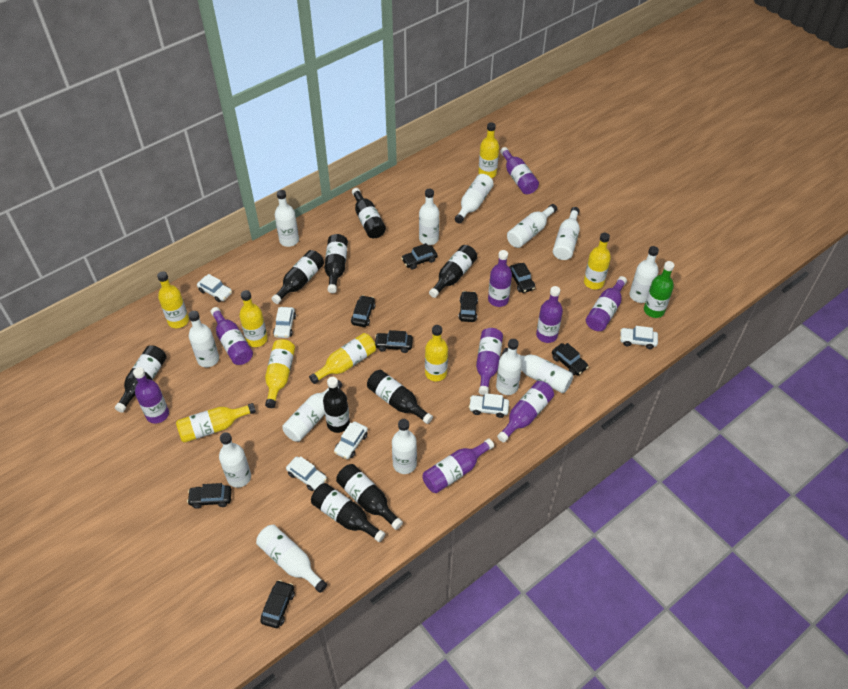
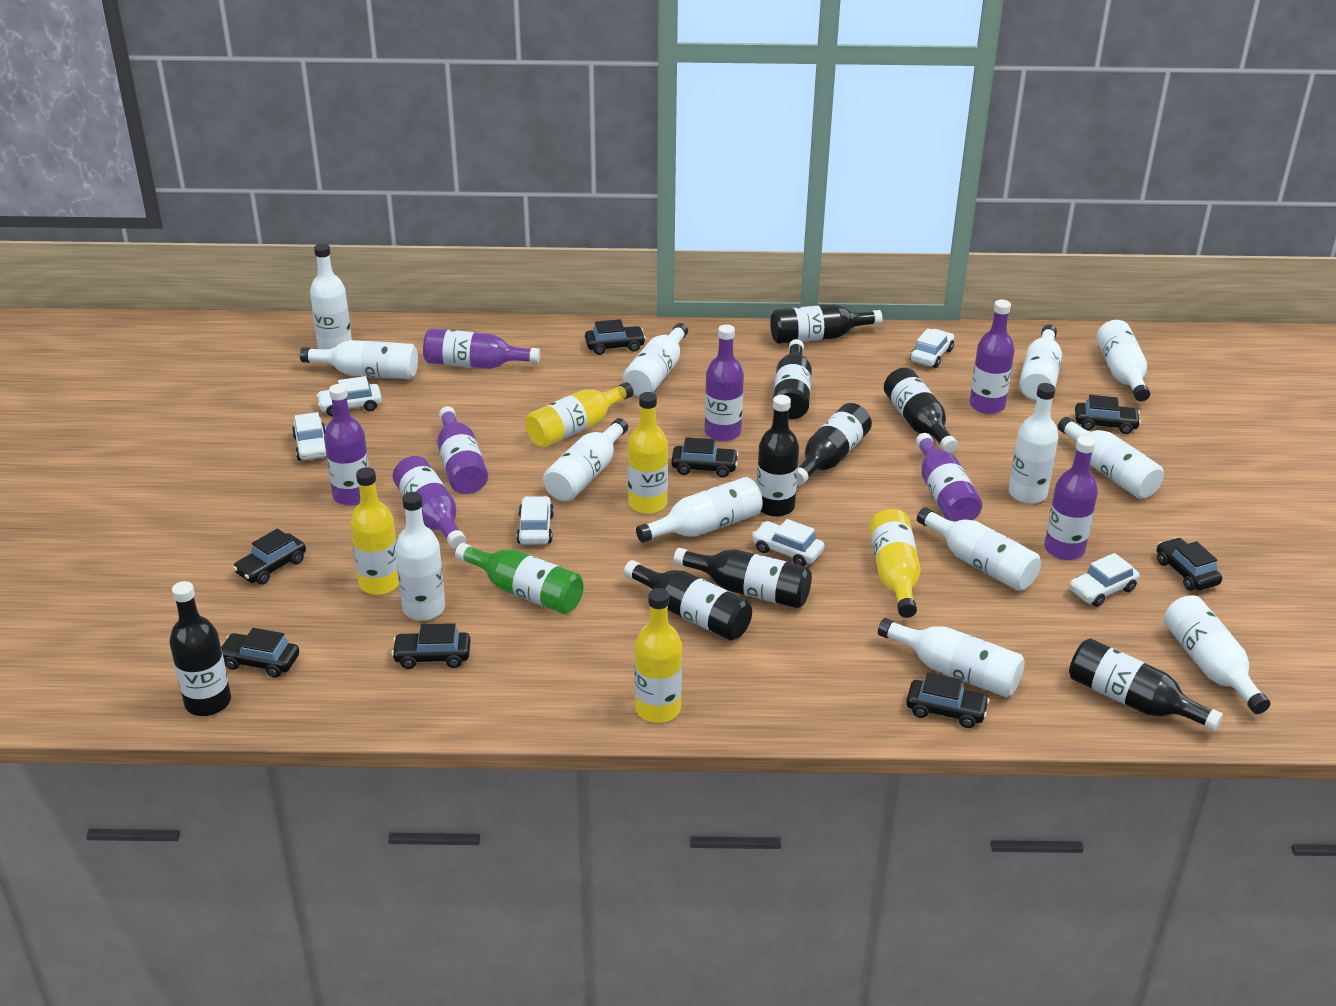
purple bottle: 9 -> 8
yellow bottle: 8 -> 5

